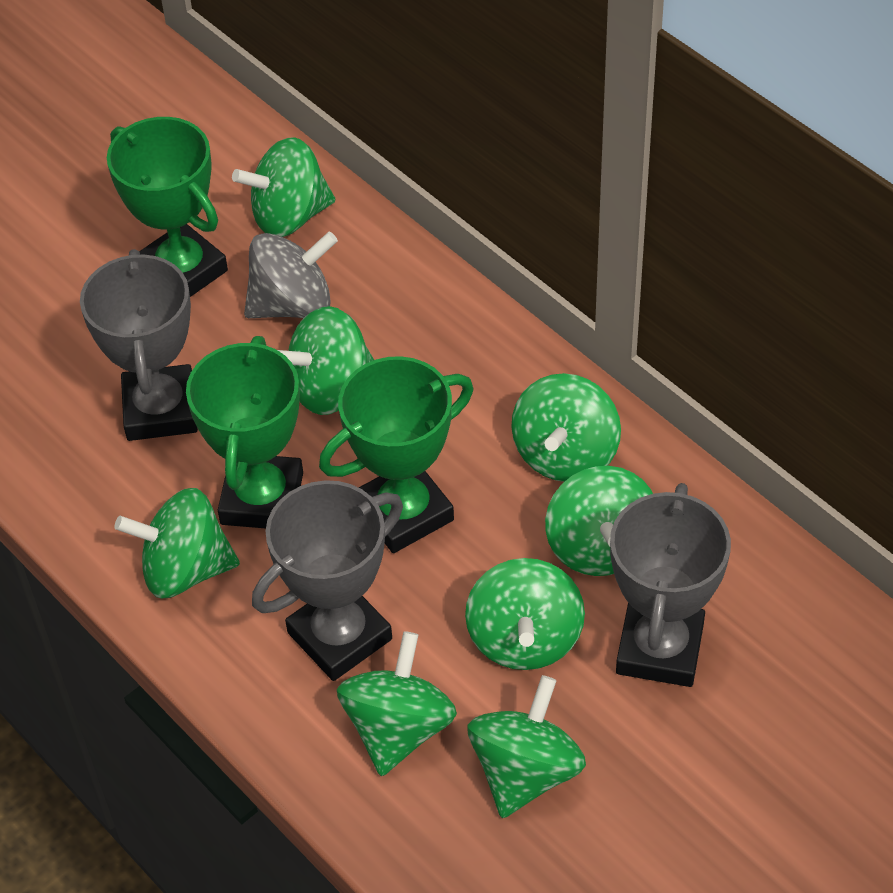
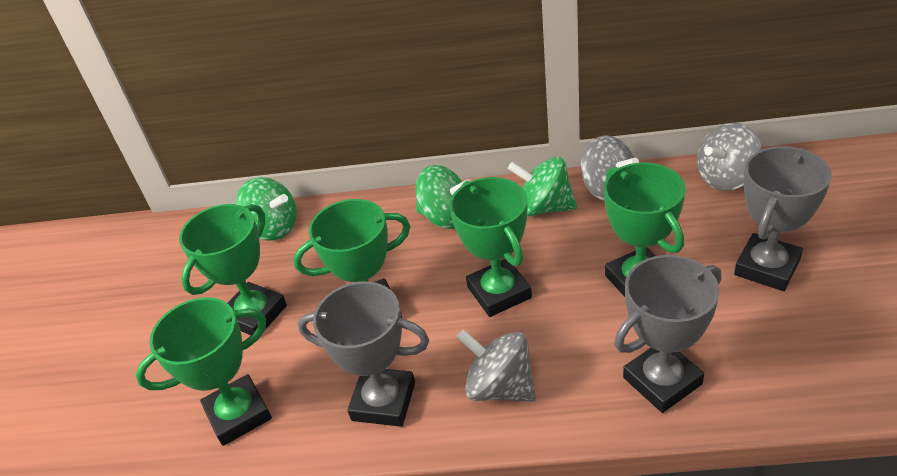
green spinning top: 8 -> 3
green trophy: 3 -> 5
grey spinning top: 1 -> 3

